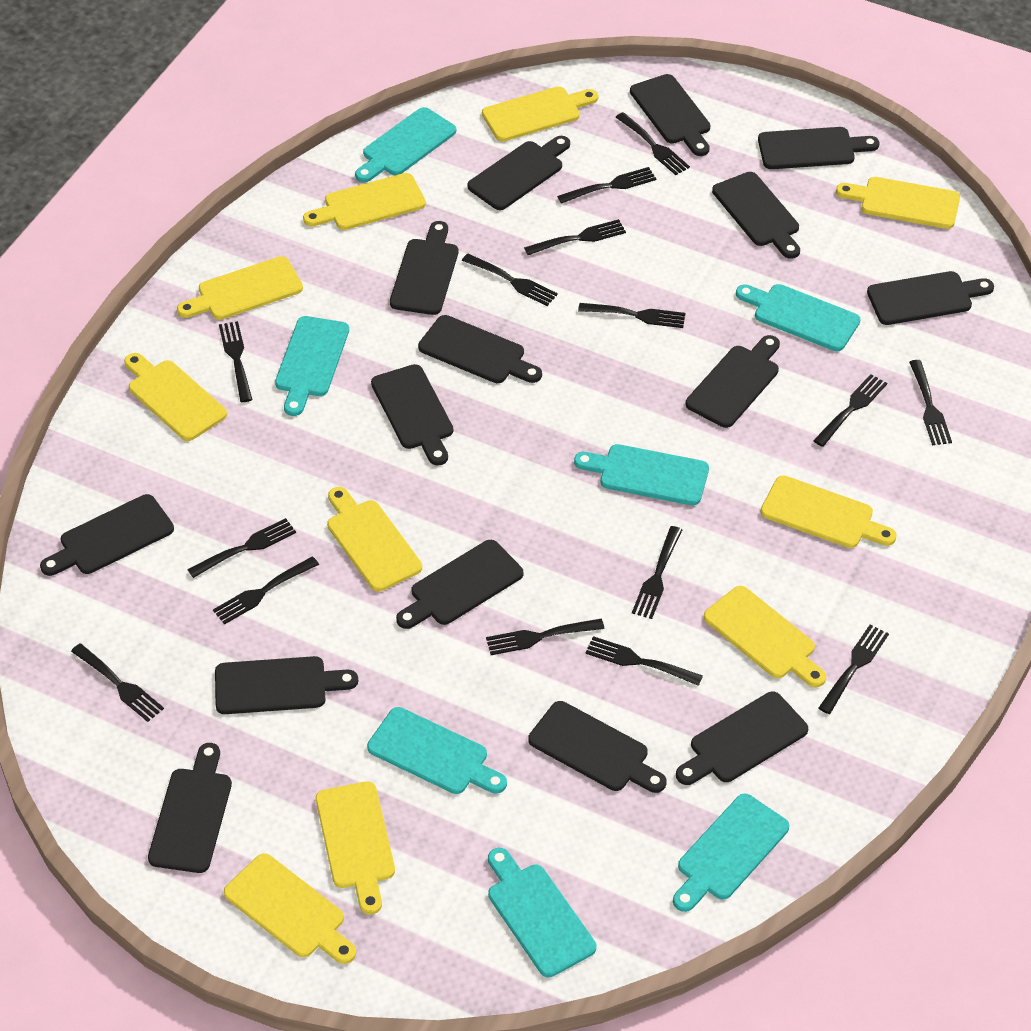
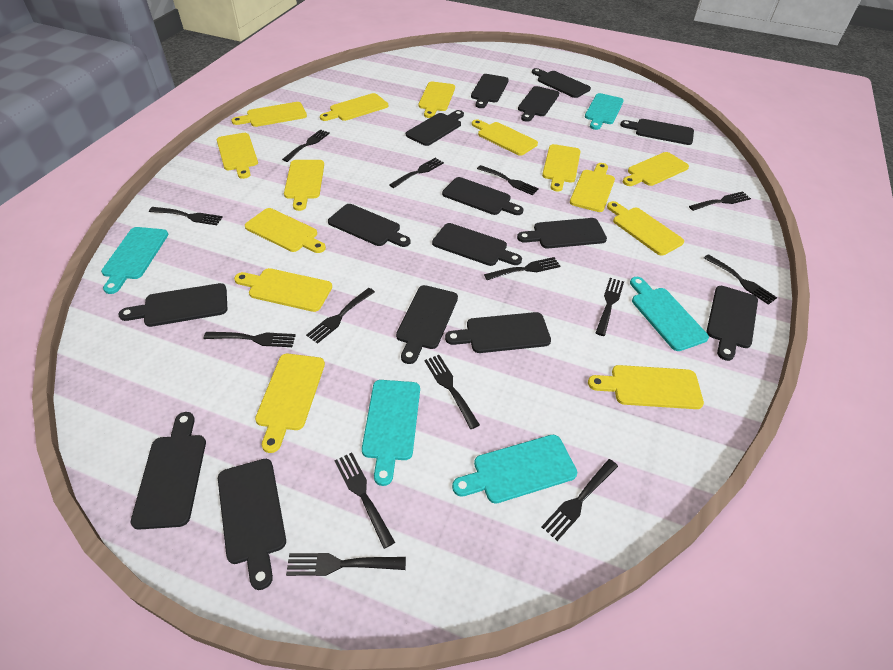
black fork: 15 -> 14
turquoise cutting board: 7 -> 5
yellow cutting board: 10 -> 14

